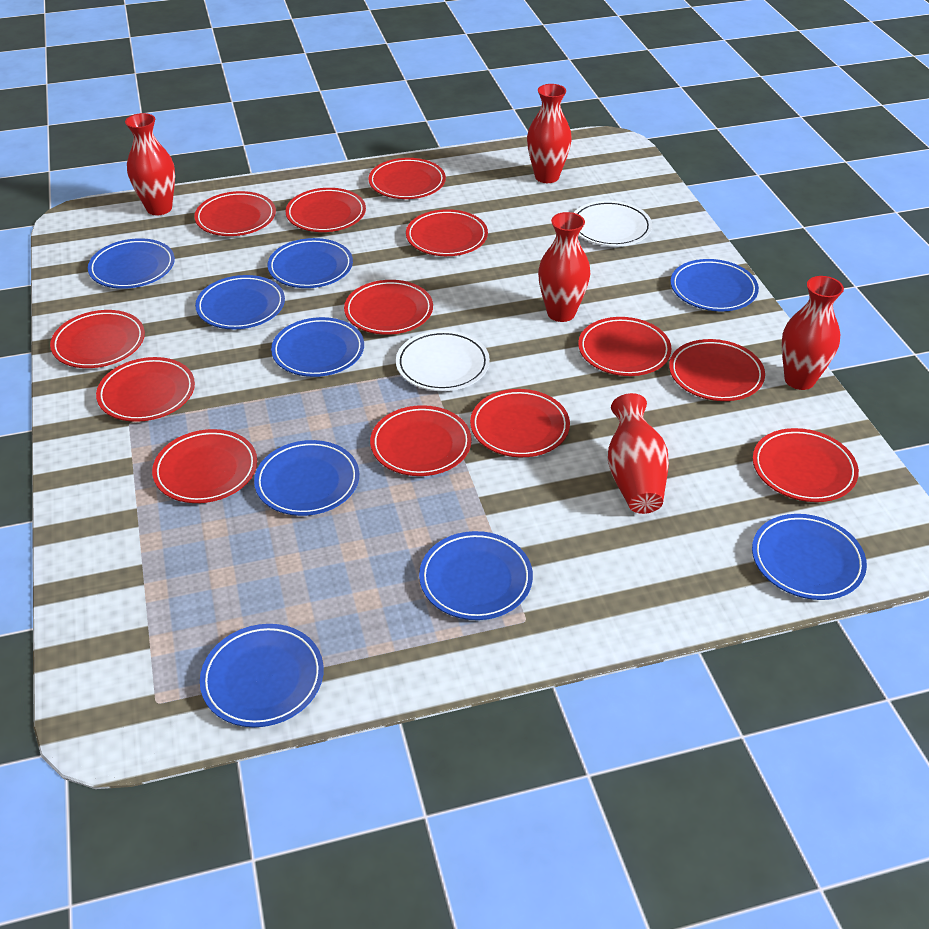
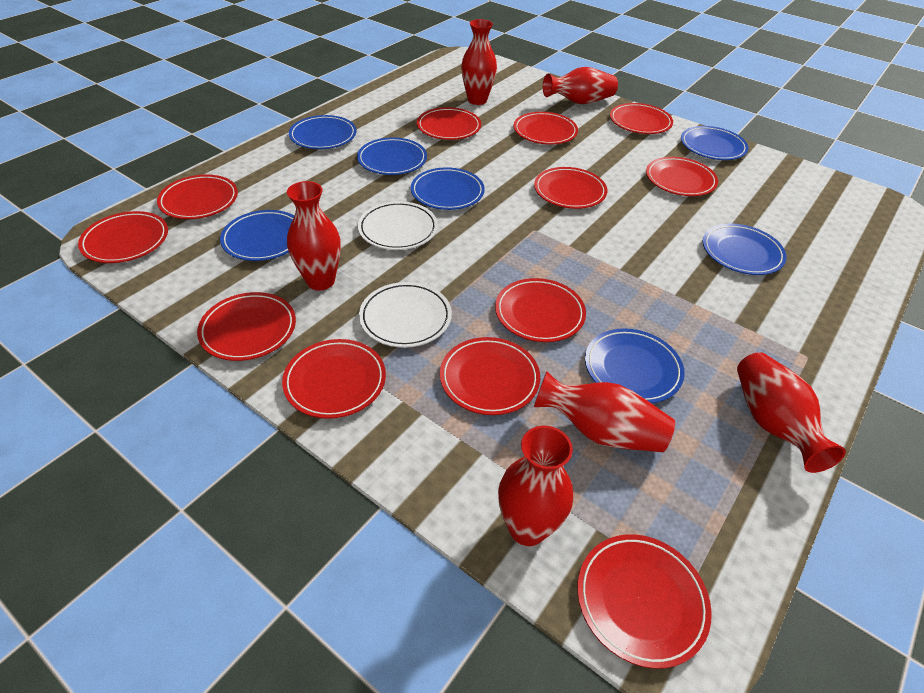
blue plate: 9 -> 7
red plate: 13 -> 12
red vase: 5 -> 6

